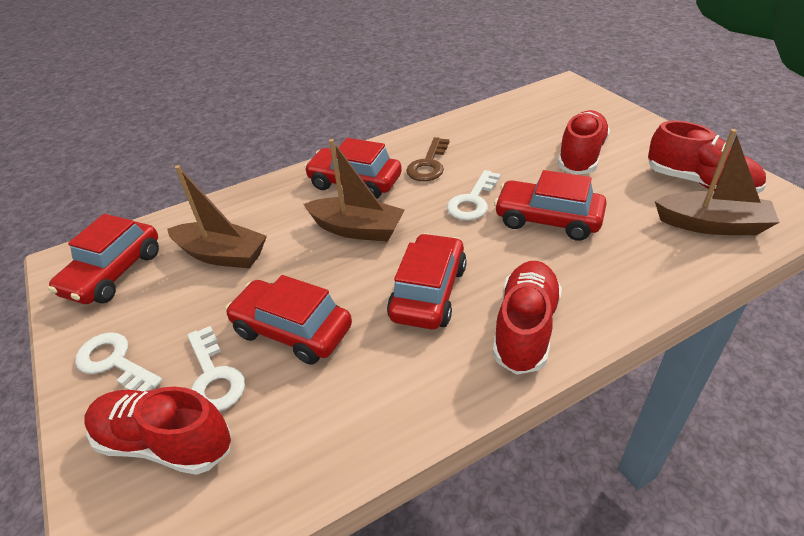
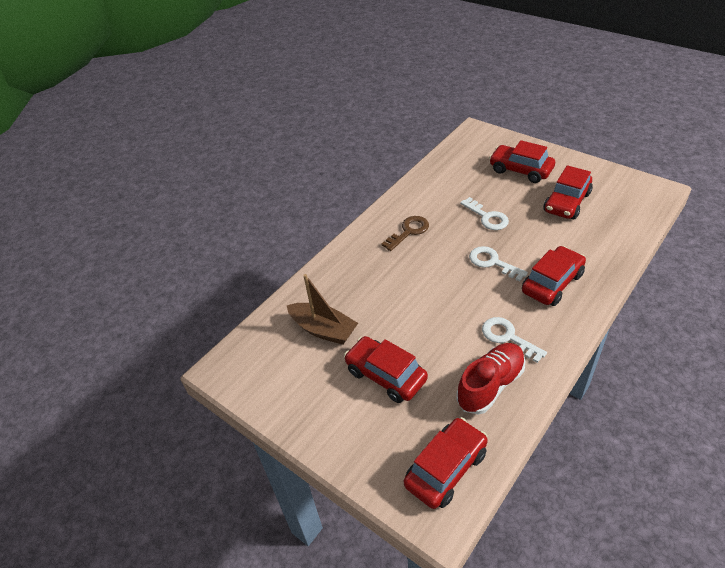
brown boat: 3 -> 1
red shoe: 4 -> 1

